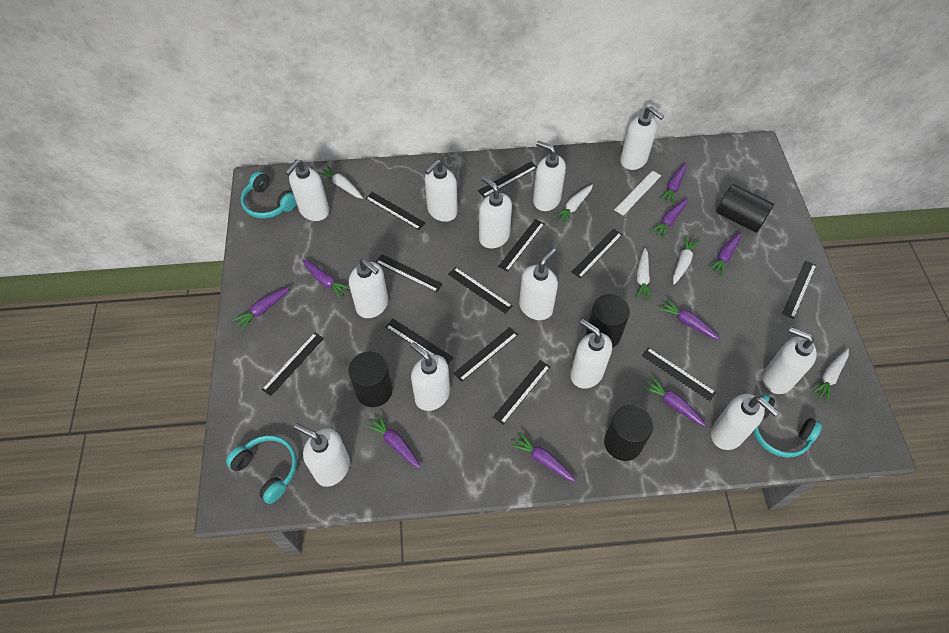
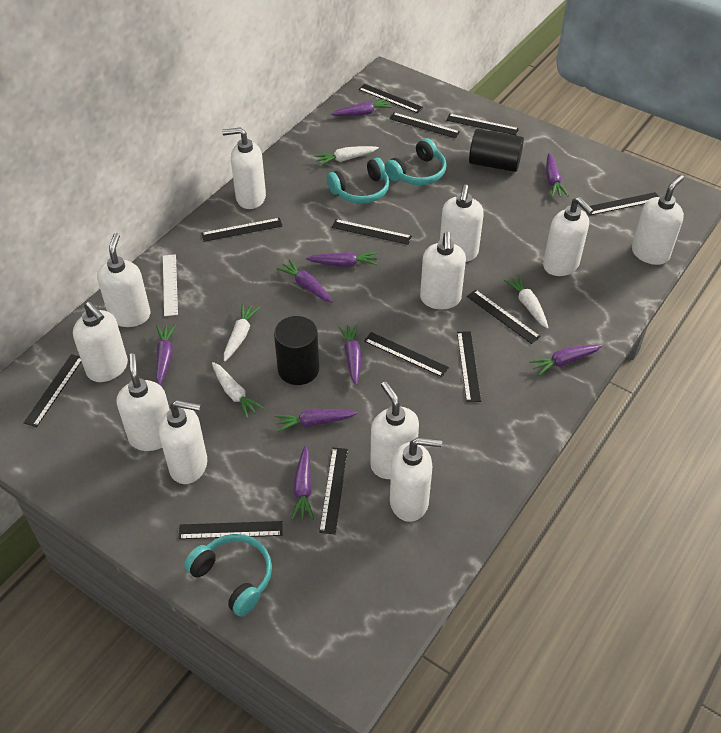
black cylinder: 4 -> 2
white carrot: 5 -> 4
white soap dispenser: 12 -> 11

